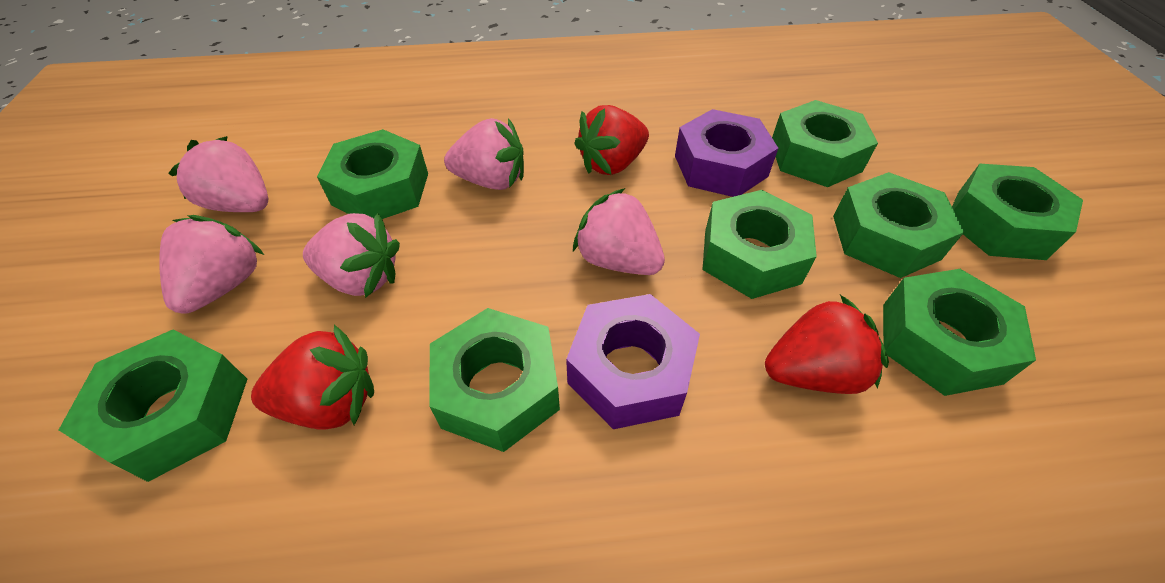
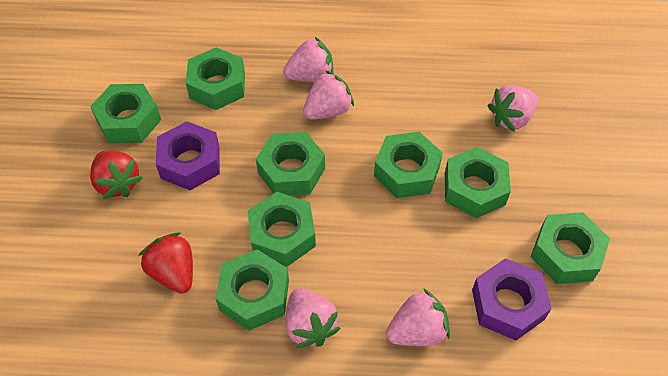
red strawberry: 3 -> 2

